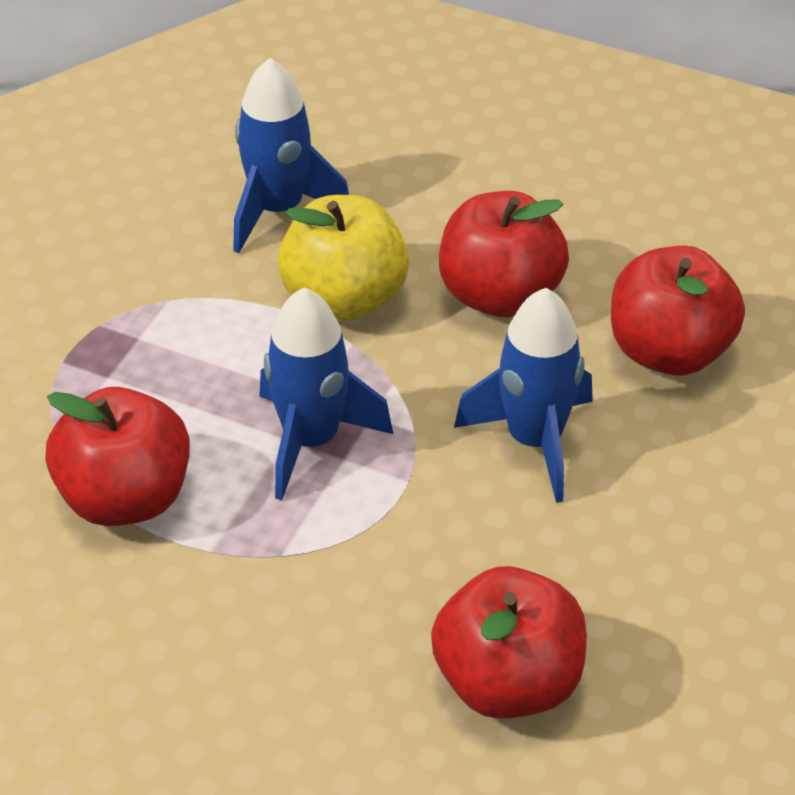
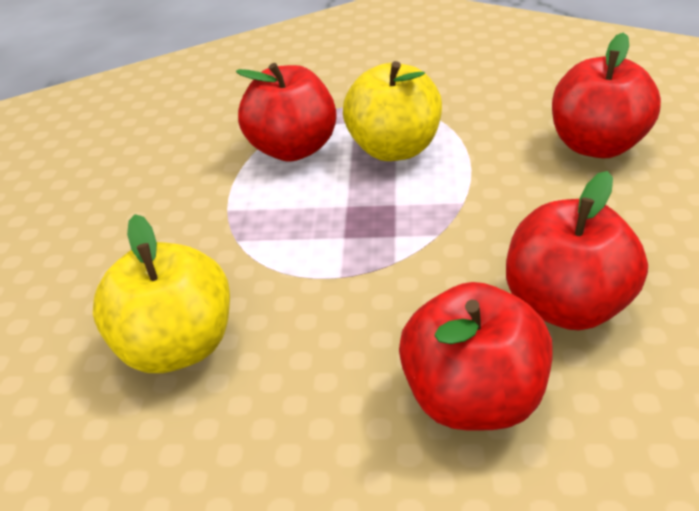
blue rocket: 3 -> 0
yellow apple: 1 -> 2

